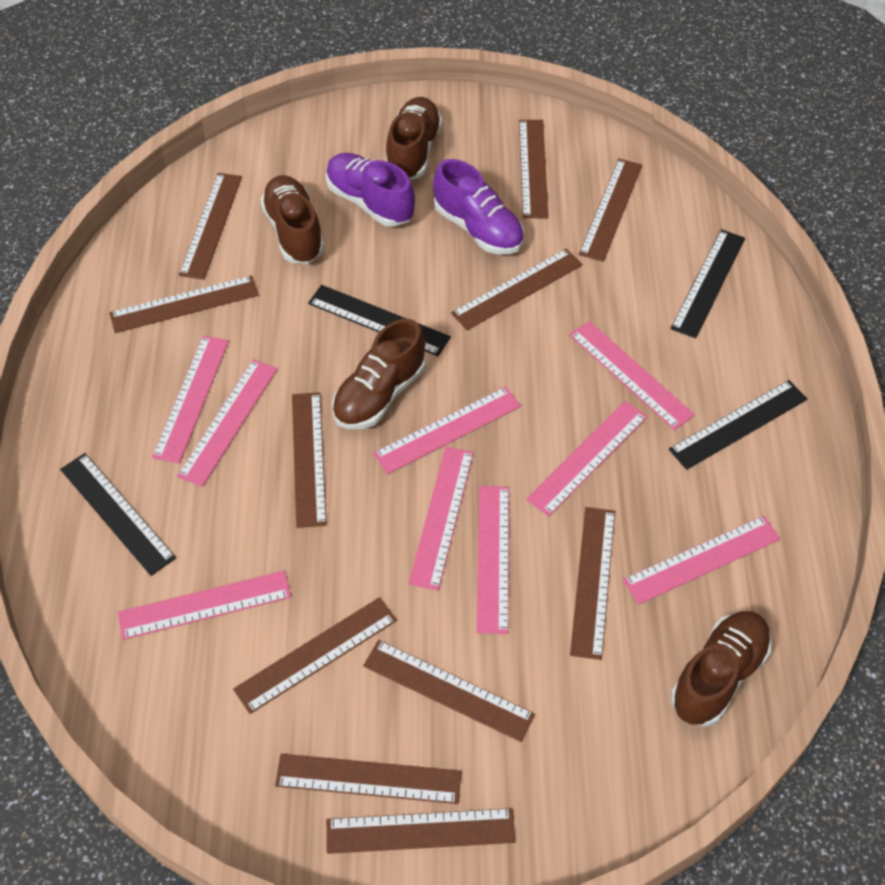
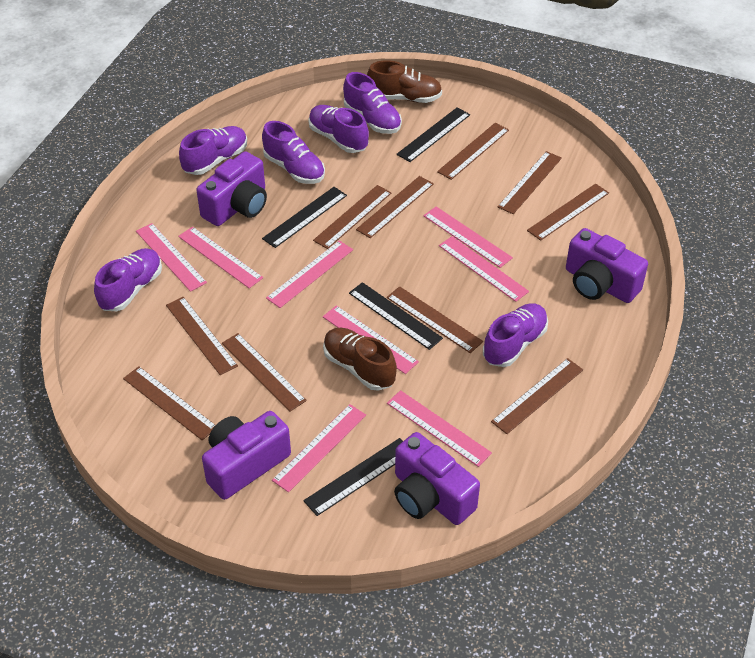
brown ruler: 11 -> 10
brown shoe: 4 -> 2
pink ruler: 9 -> 8
purple camera: 0 -> 4
purple shoe: 2 -> 6

